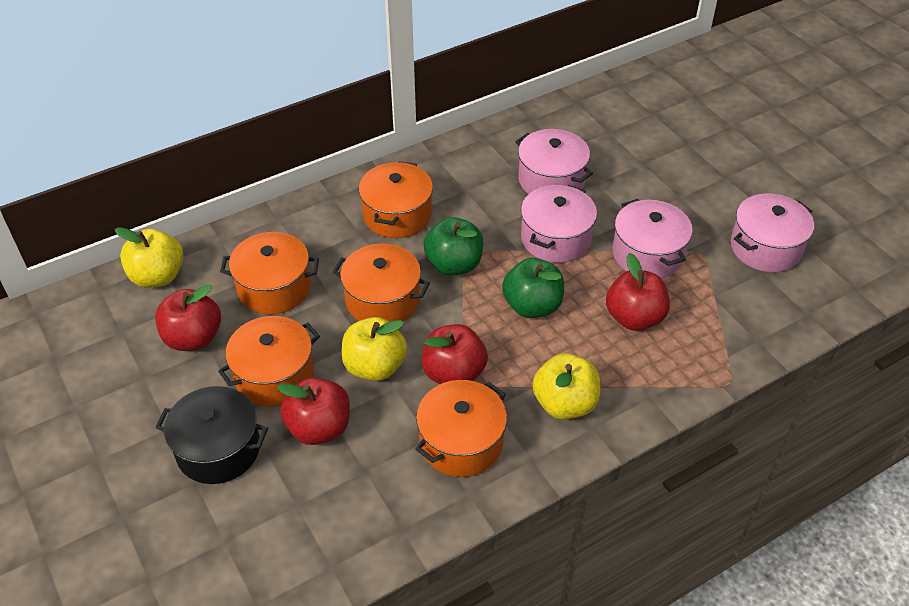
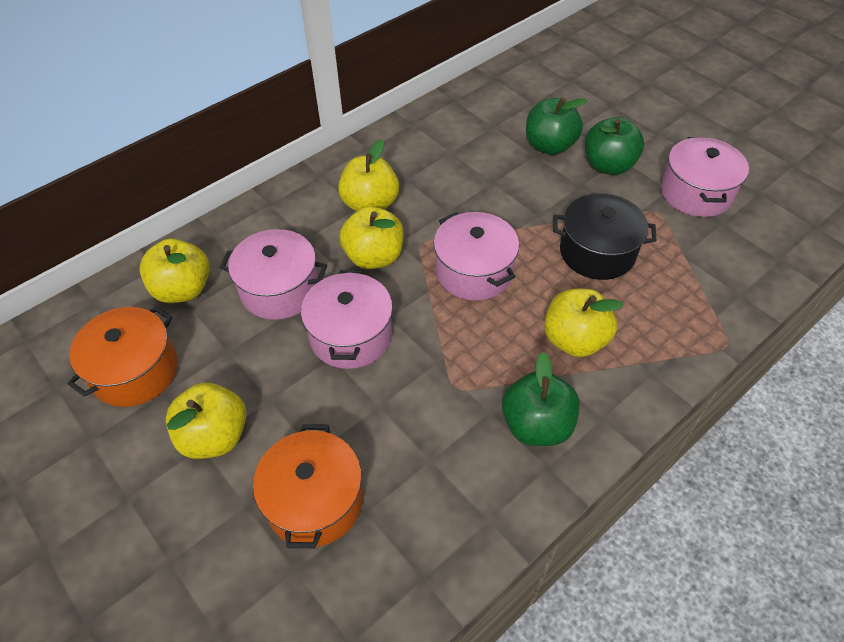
green apple: 2 -> 3
orange pot: 5 -> 2
red apple: 4 -> 0
yellow apple: 3 -> 5

